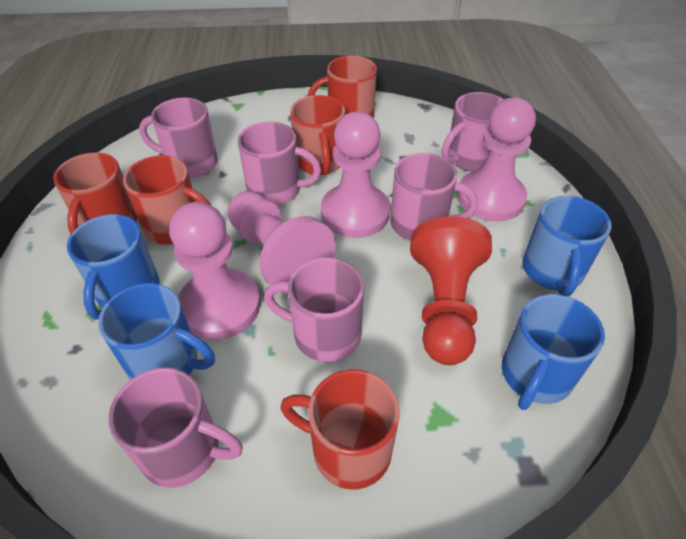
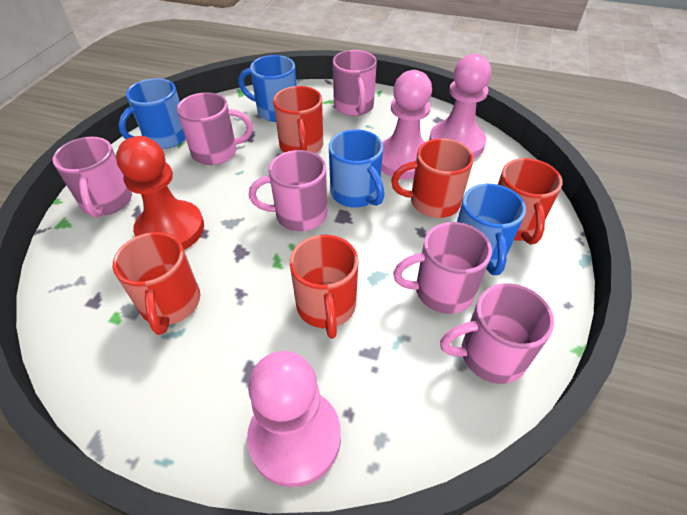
pink pawn: 4 -> 3

